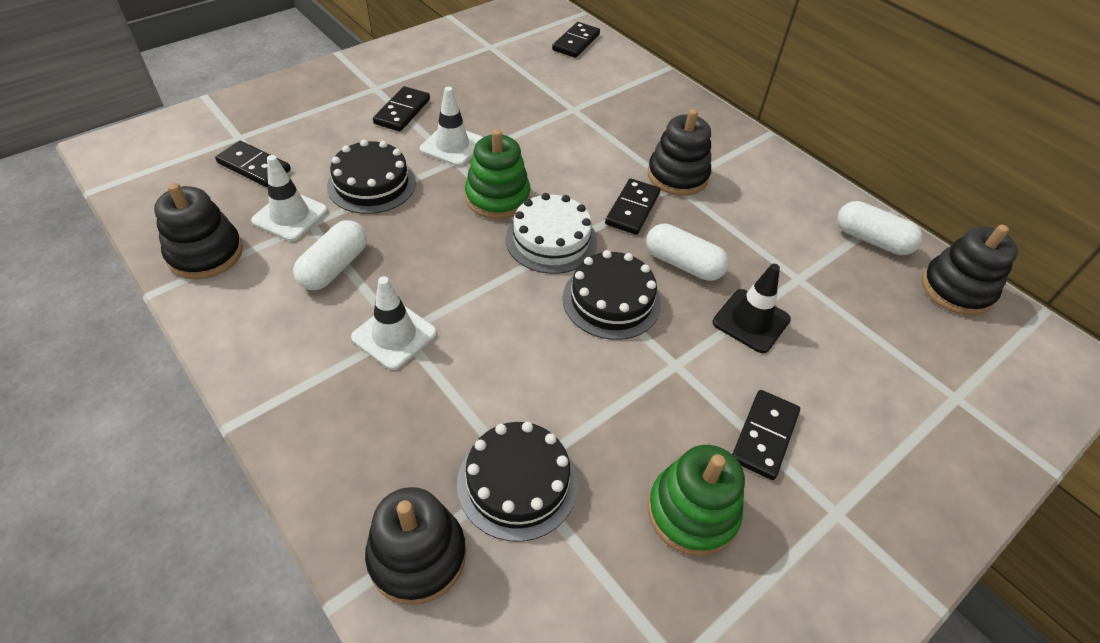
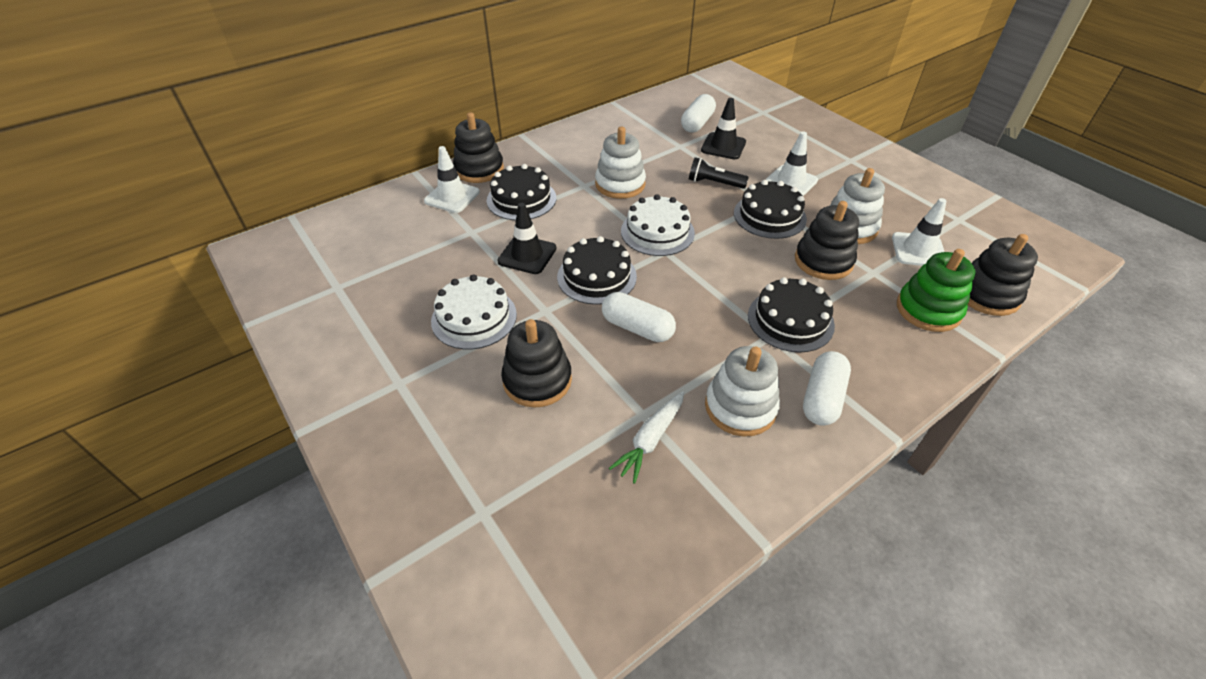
black cake: 3 -> 4
black domino: 5 -> 0
black flashlight: 0 -> 1
black traffic cone: 1 -> 2
green stacking toy: 2 -> 1
white cake: 1 -> 2
white carrot: 0 -> 1
white stacking toy: 0 -> 3

